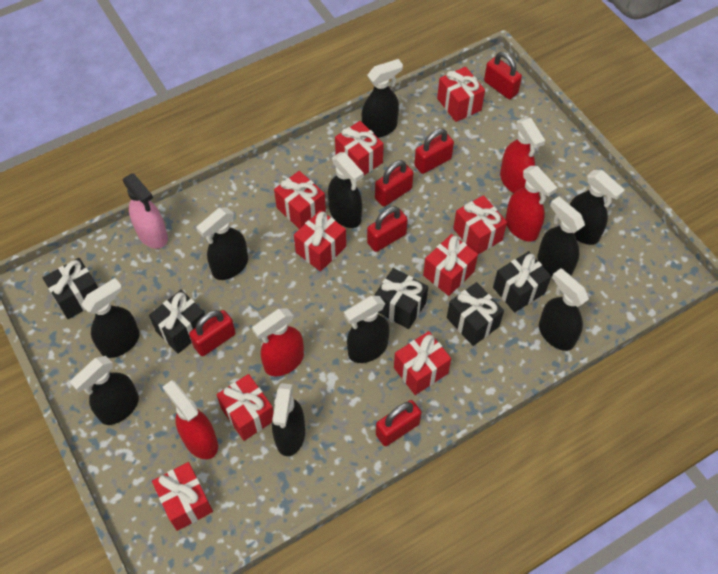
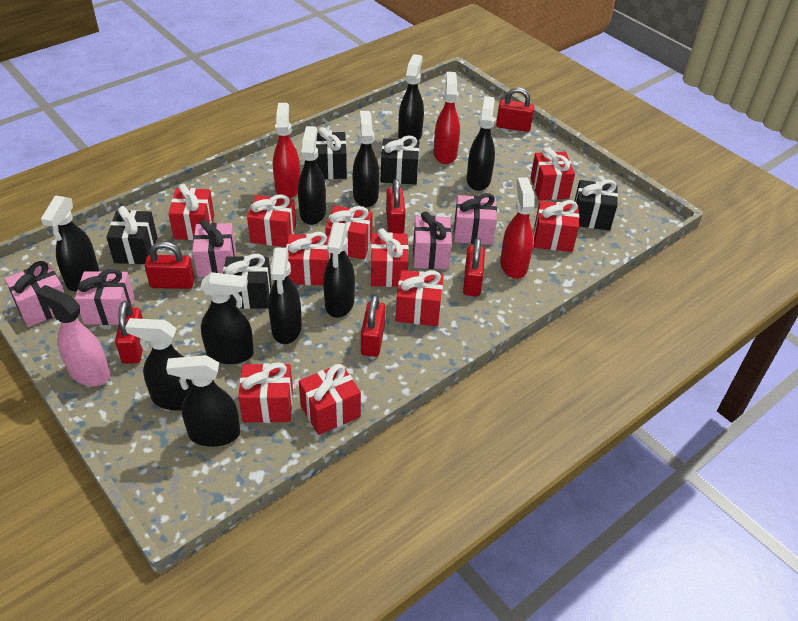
pink gift: 0 -> 5
red gift: 9 -> 10
red spray bottle: 4 -> 3

